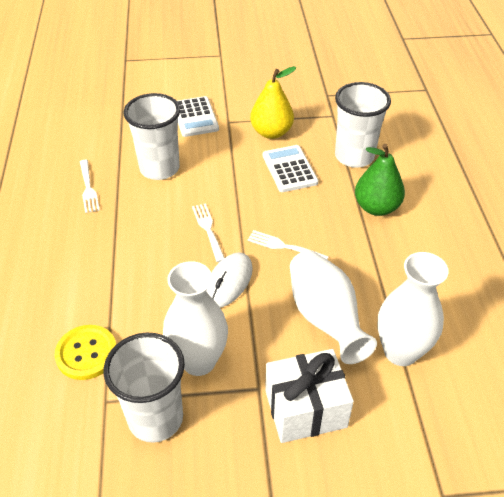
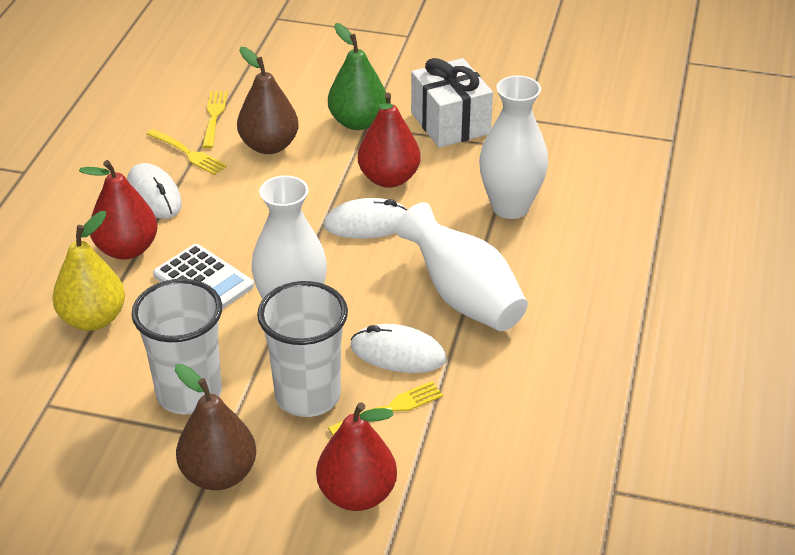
brown pear: 0 -> 2
red pear: 0 -> 3
white calculator: 2 -> 1
white cup: 3 -> 2
white fork: 3 -> 0
white mouse: 1 -> 3
yellow button: 1 -> 0
yellow fork: 0 -> 3

